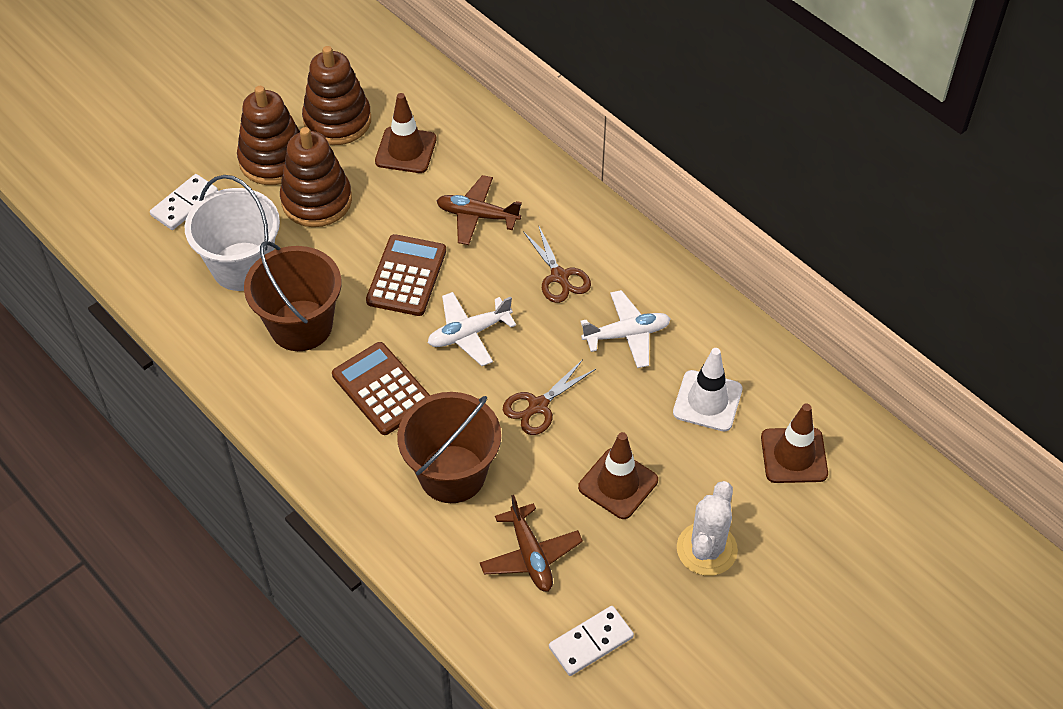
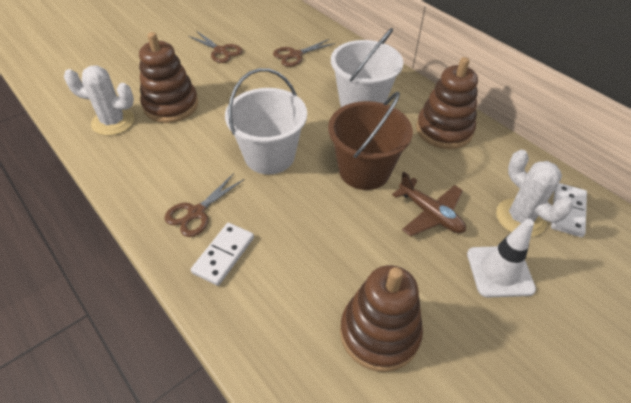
brown bucket: 2 -> 1
brown calculator: 2 -> 0
brown plane: 2 -> 1
brown scissors: 2 -> 3
brown traffic cone: 3 -> 0
white bucket: 1 -> 2
white cactus: 1 -> 2
white plane: 2 -> 0

